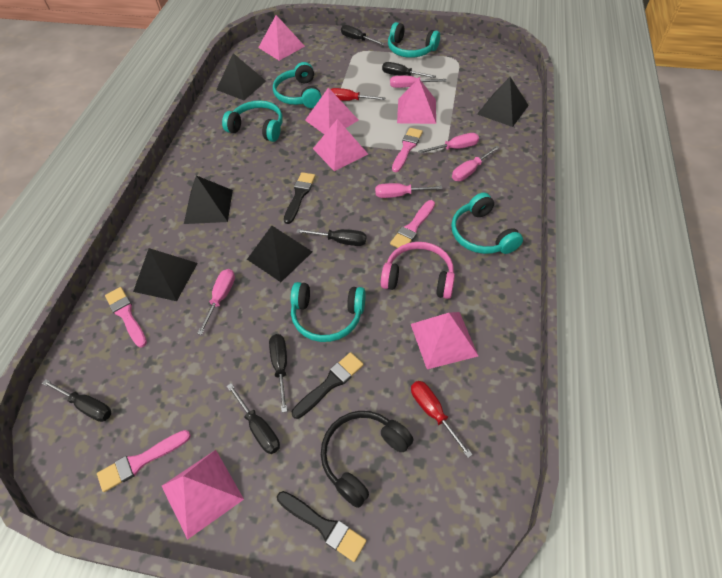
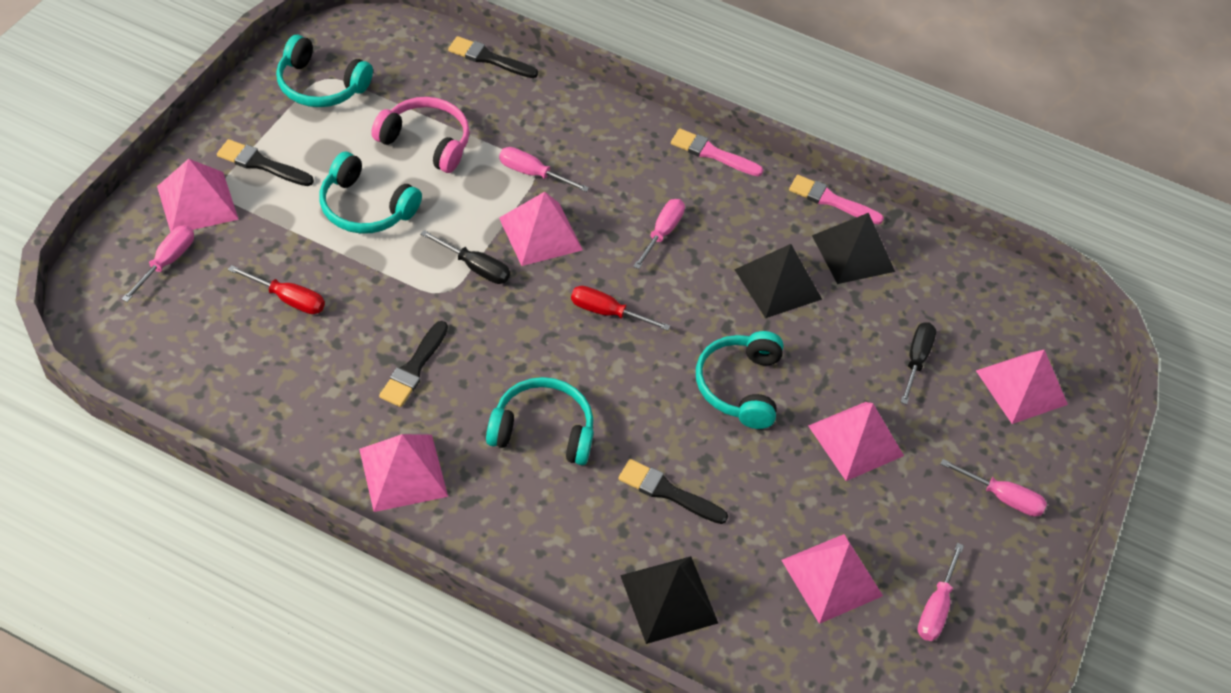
black brush: 3 -> 4
black headphones: 1 -> 0
black pyramid: 5 -> 3
black screwdriver: 6 -> 2
pink brush: 4 -> 2
turquoise headphones: 5 -> 4

